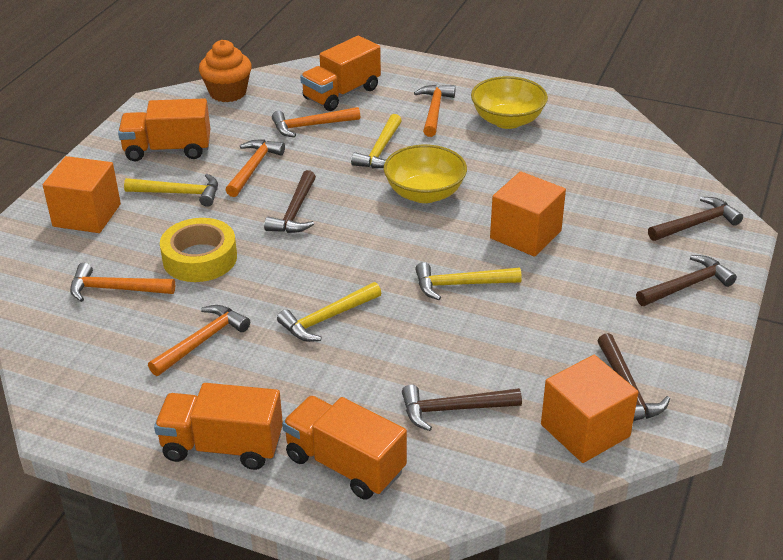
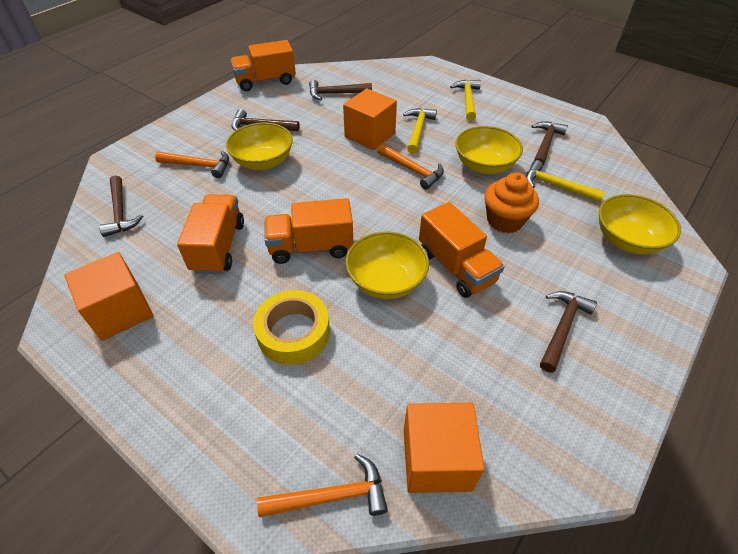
orange hammer: 5 -> 3
yellow bowl: 2 -> 4
yellow hammer: 4 -> 3

